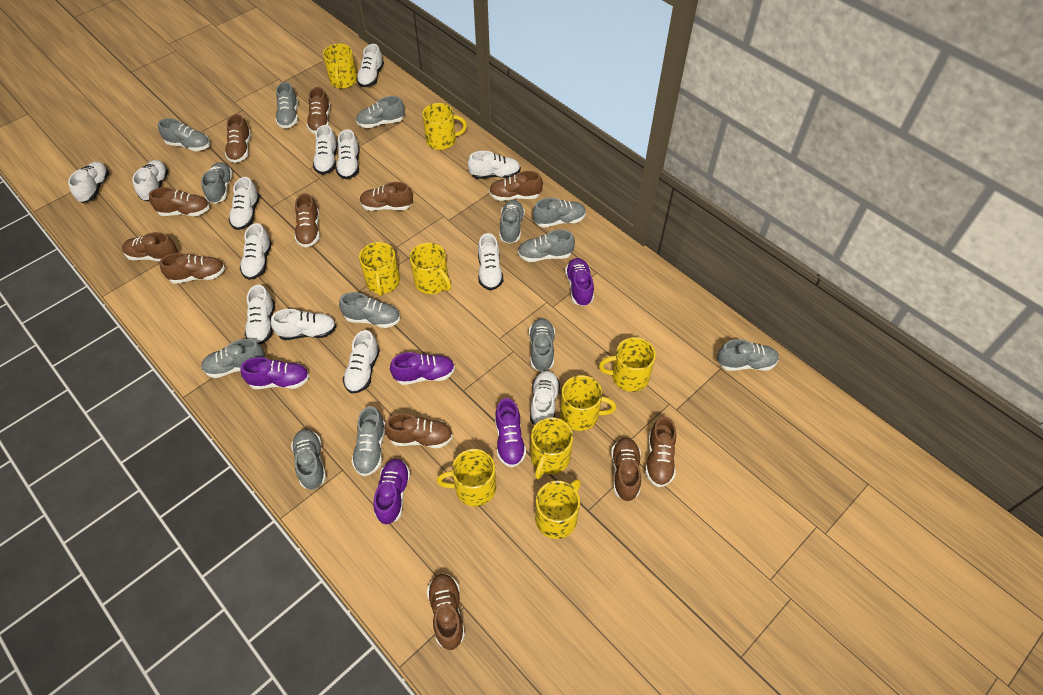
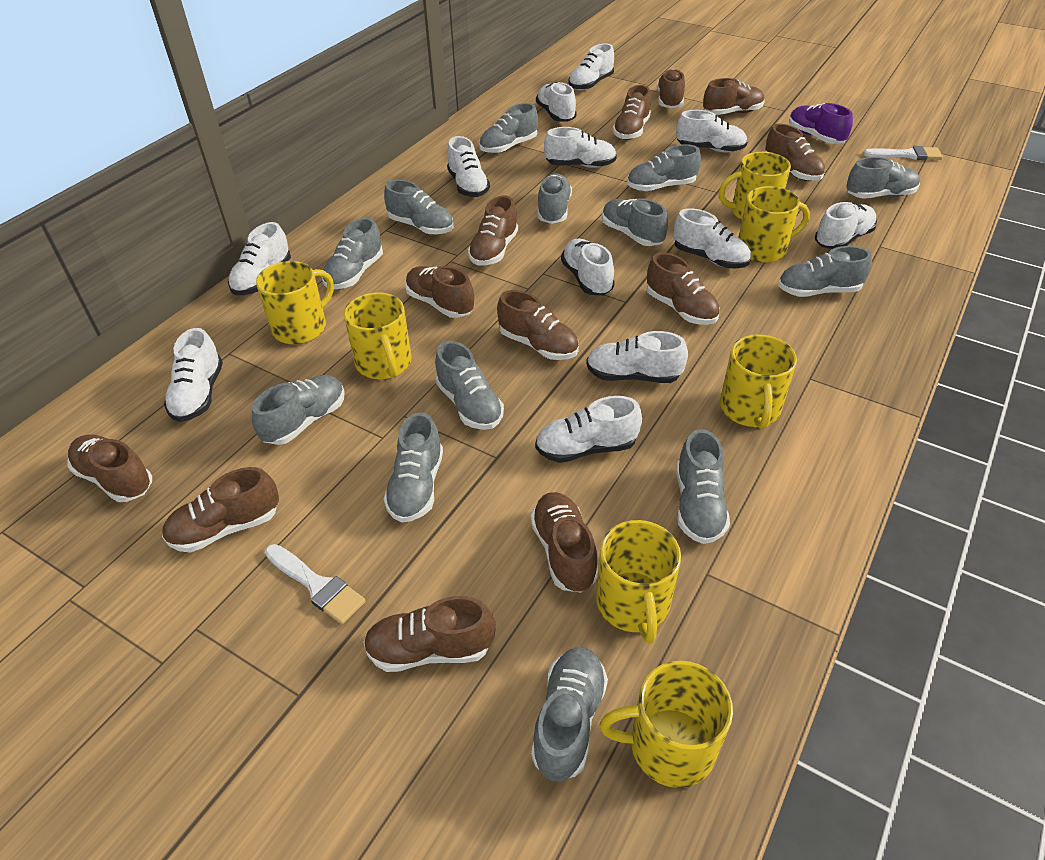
purple shoe: 5 -> 1
white brush: 0 -> 2
white shoe: 13 -> 12
yellow mug: 9 -> 7

